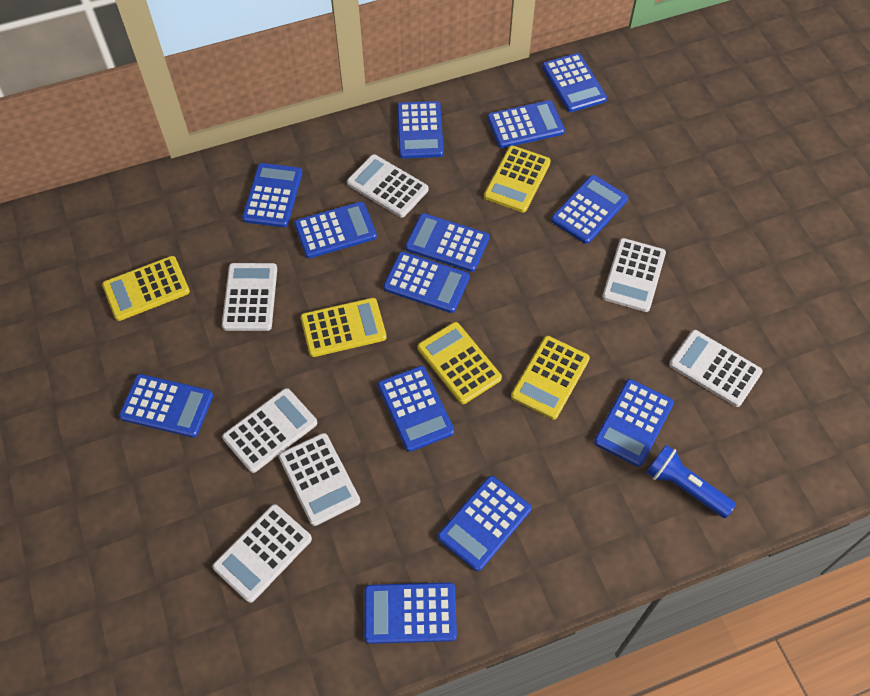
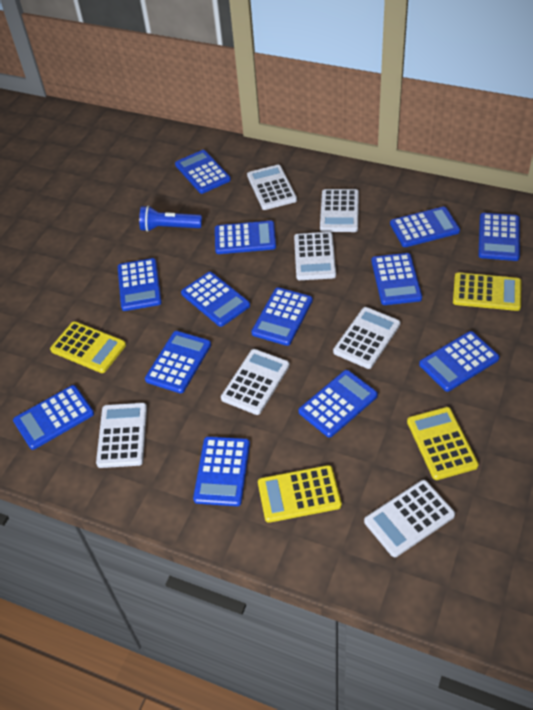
yellow calculator: 5 -> 4

